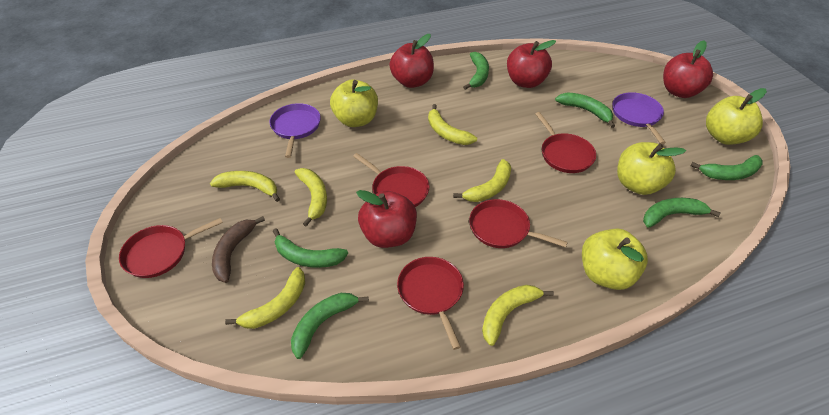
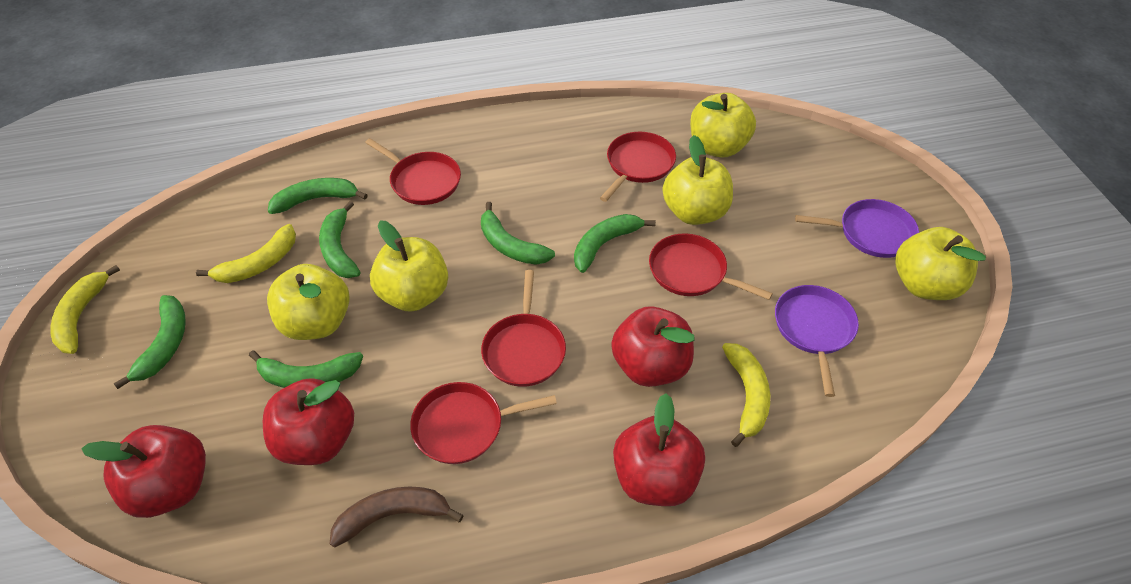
yellow apple: 4 -> 5
yellow banana: 6 -> 3

